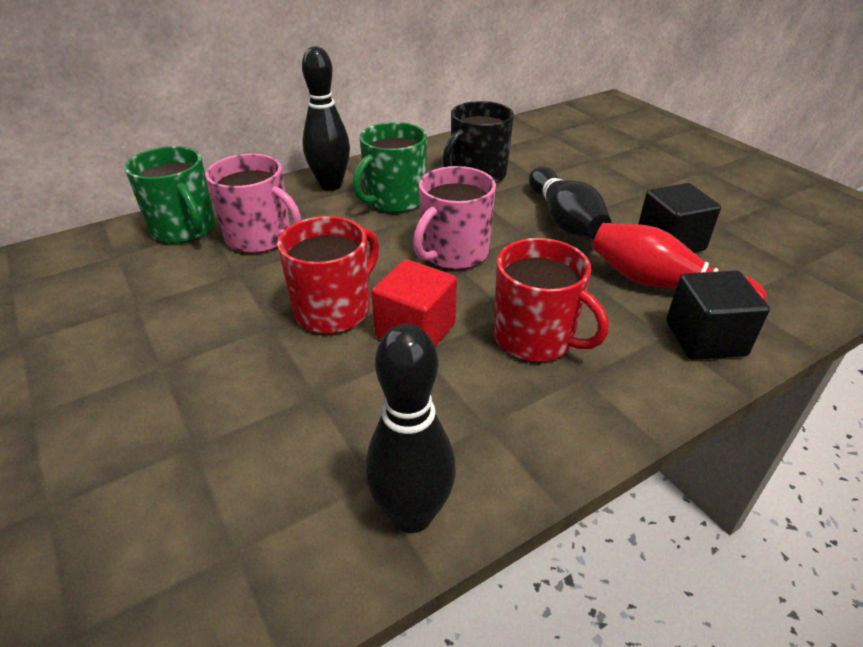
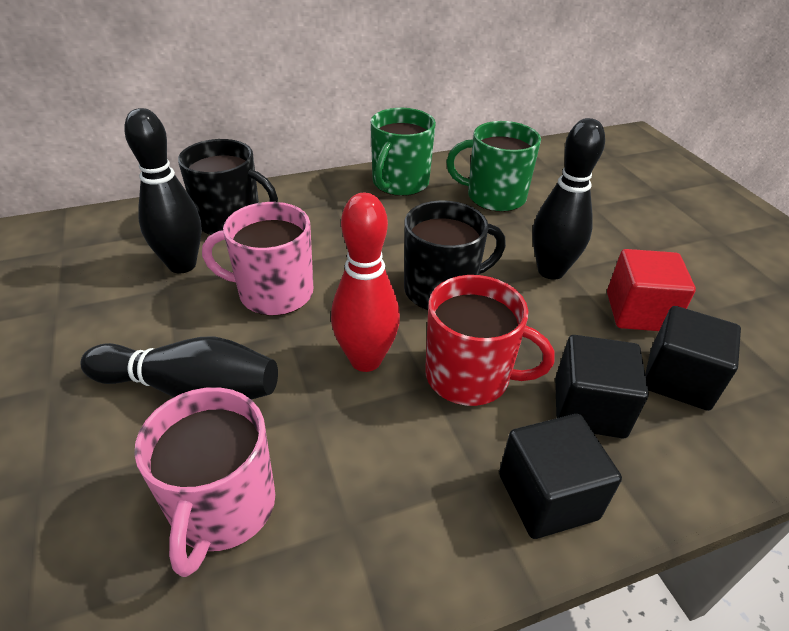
black cube: 2 -> 3
black mug: 1 -> 2
red mug: 2 -> 1

